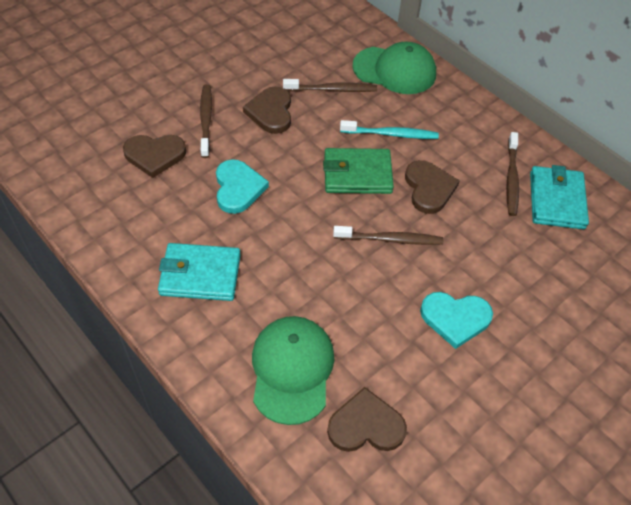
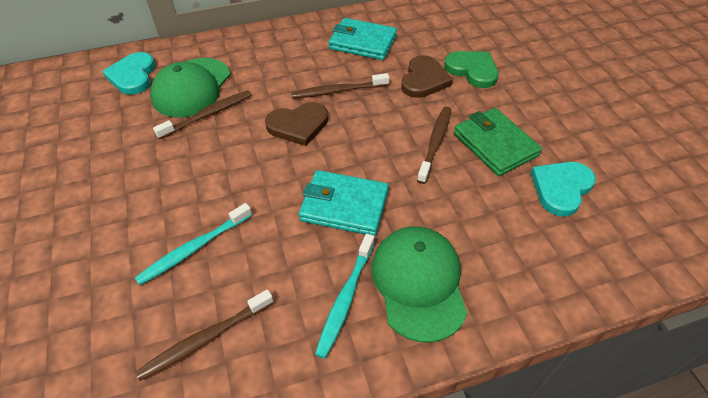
brown heart: 4 -> 2
green heart: 0 -> 1
turquoise toothbrush: 1 -> 2

